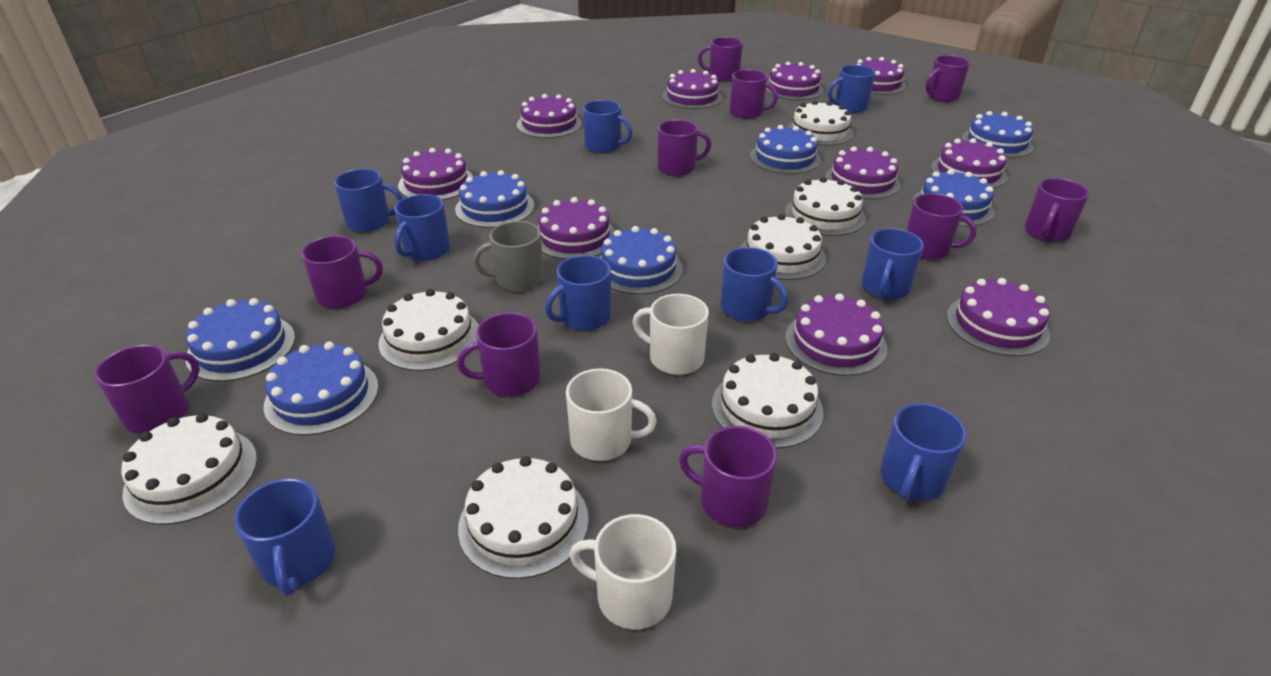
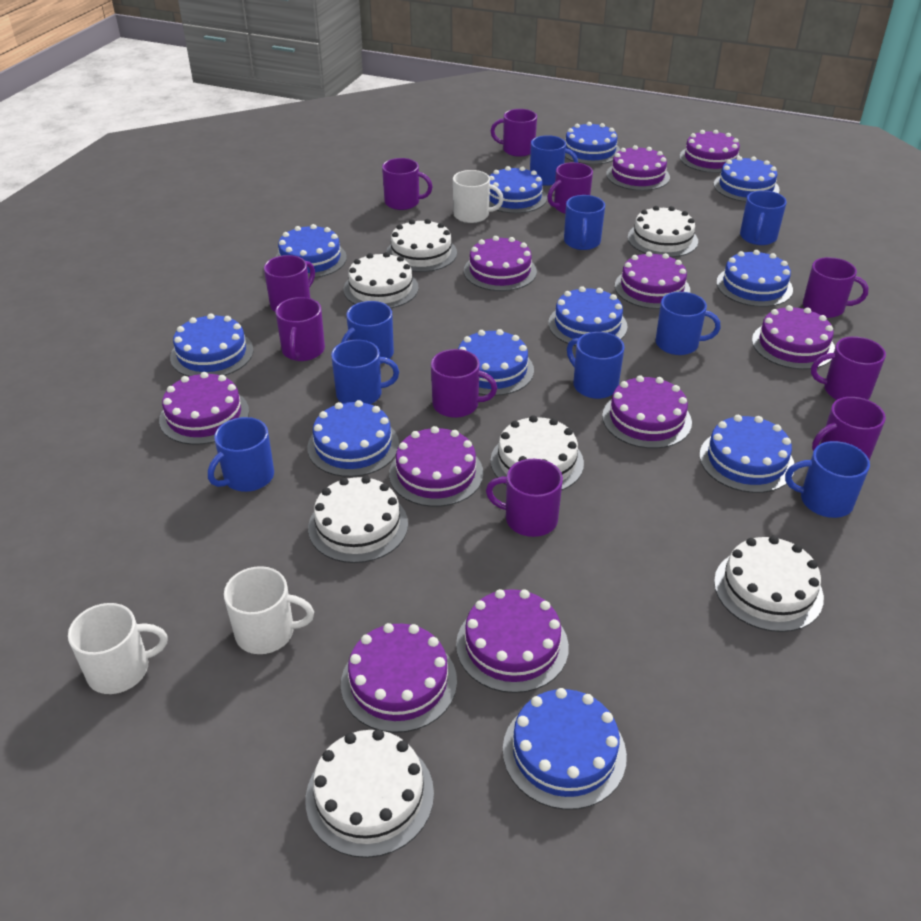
blue cake: 7 -> 11
grey mug: 1 -> 0

